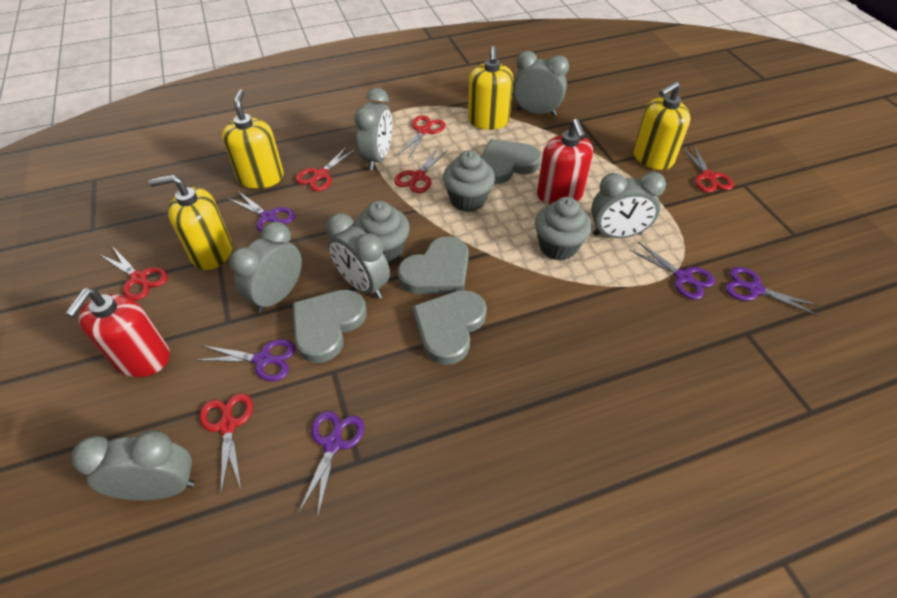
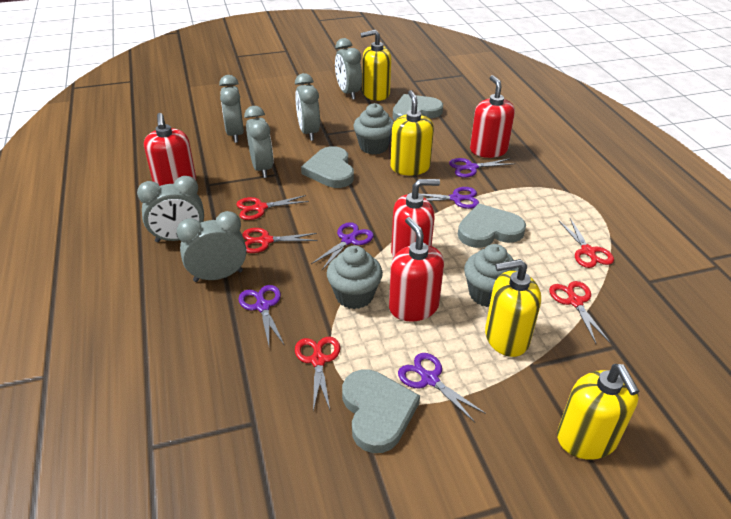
red scissors: 6 -> 5
red soap dispenser: 2 -> 4

